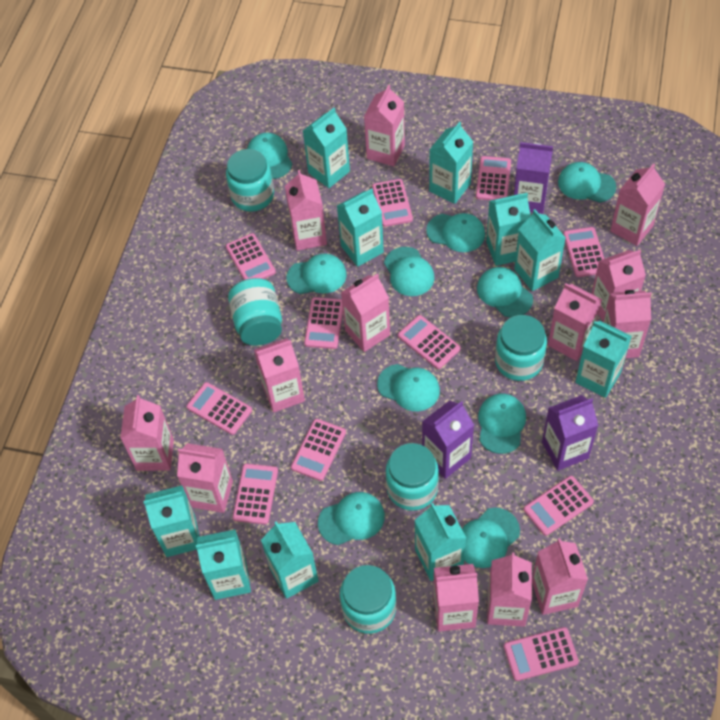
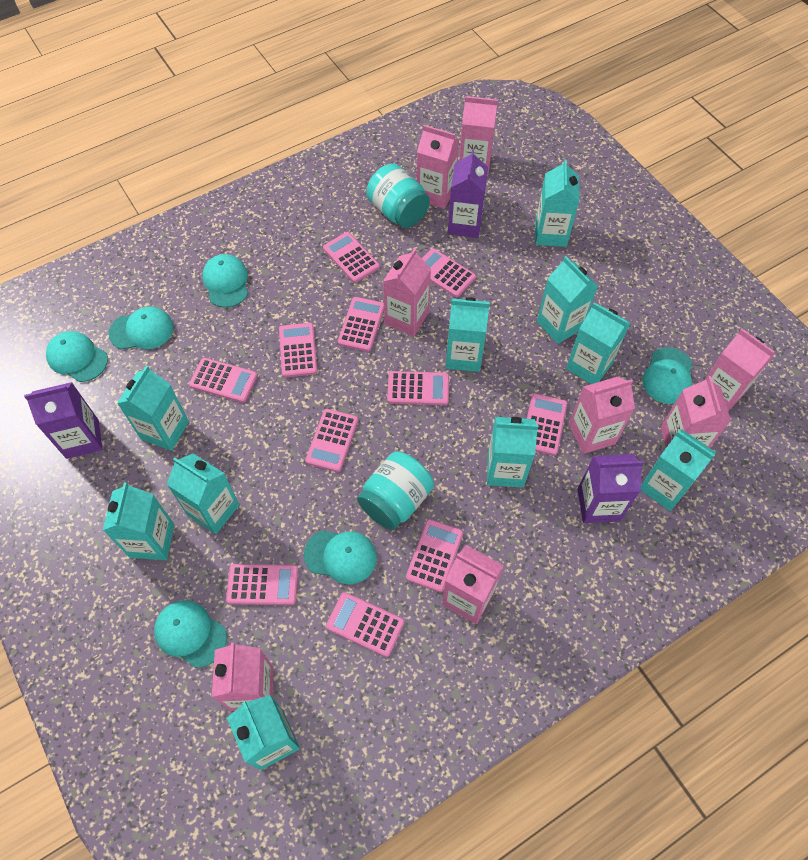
pink carton: 13 -> 8
turquoise cap: 10 -> 6
turquoise jar: 5 -> 2

